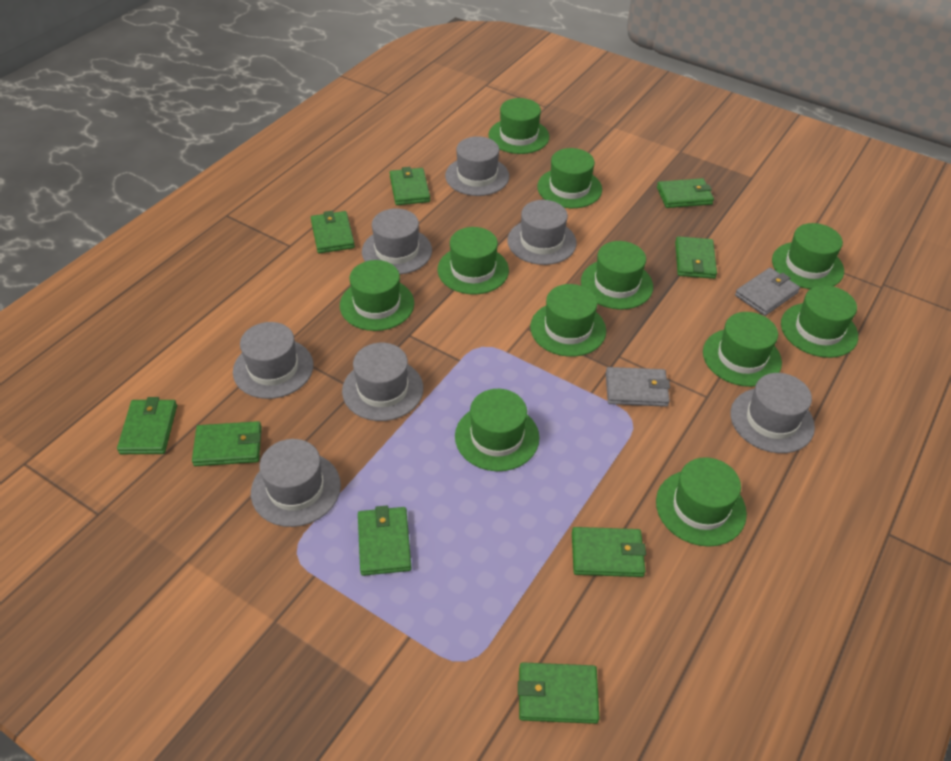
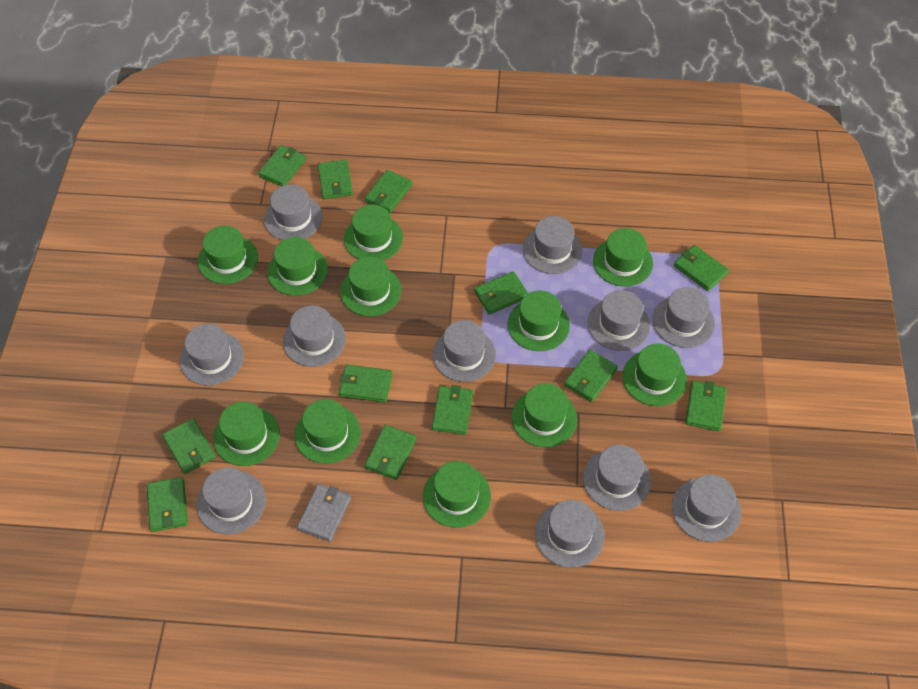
green wallet: 9 -> 12
grey hat: 7 -> 11
grey wallet: 2 -> 1

